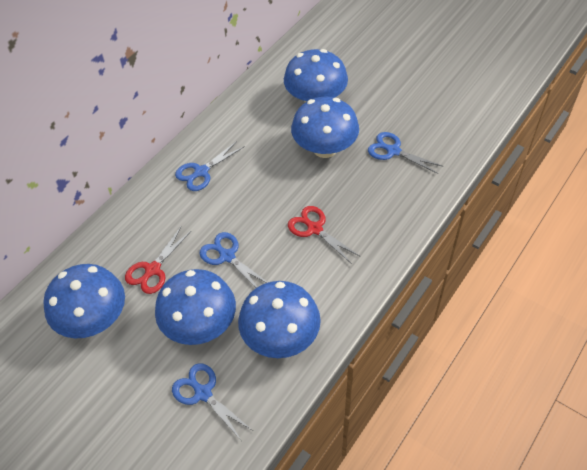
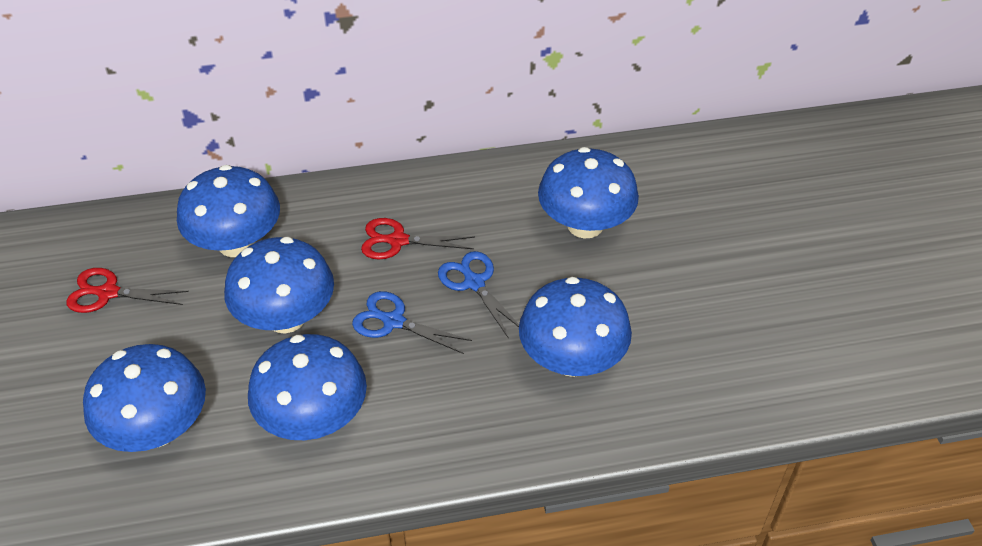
blue mushroom: 5 -> 6
blue scissors: 4 -> 2

